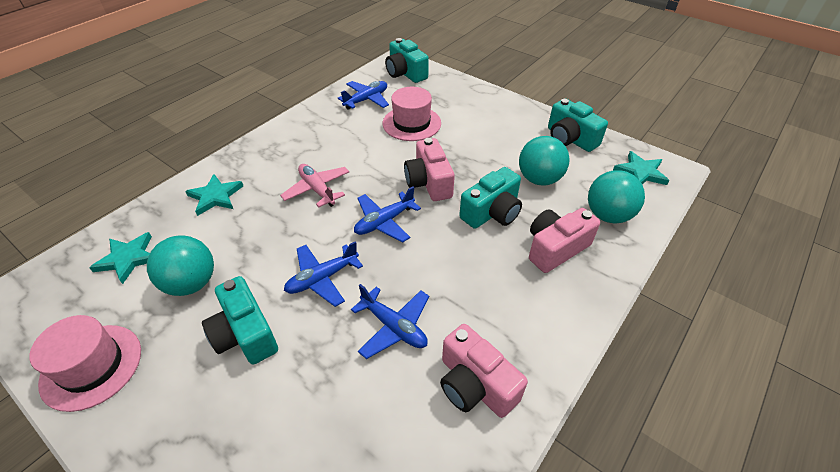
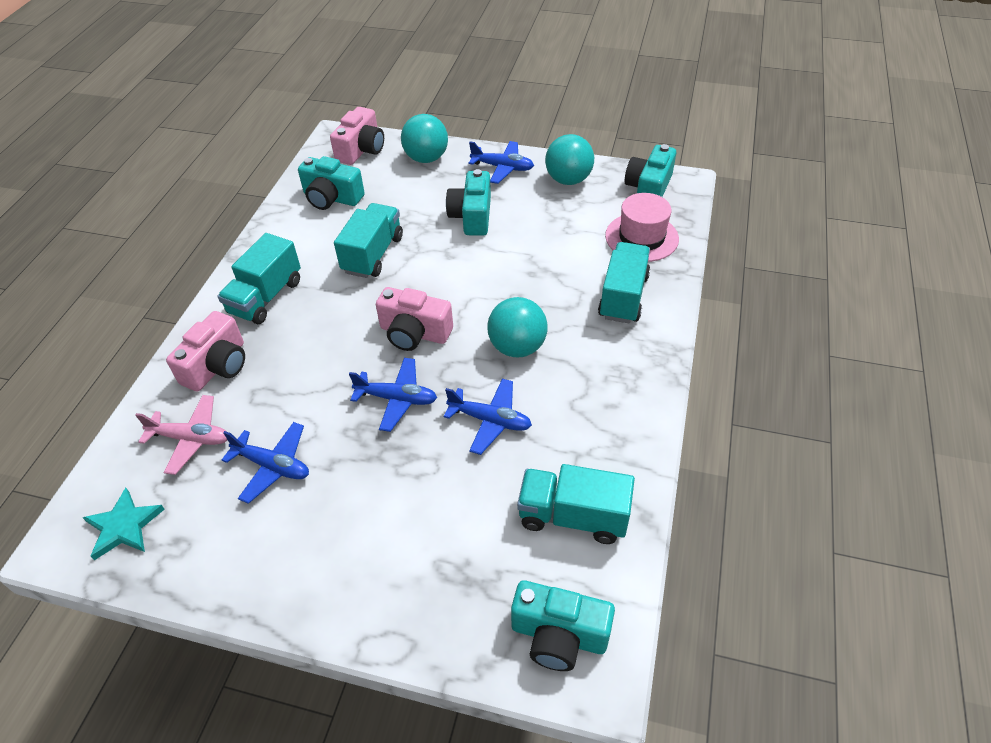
pink hat: 2 -> 1
turquoise star: 3 -> 1
turquoise truck: 0 -> 4

